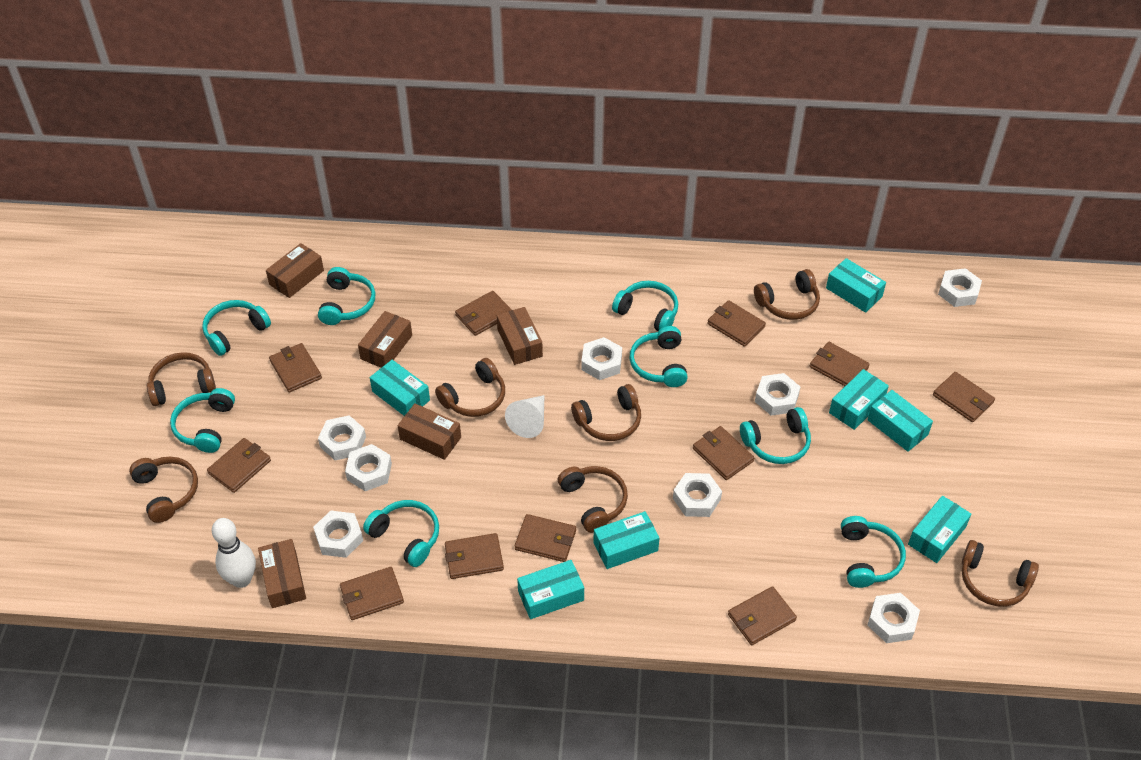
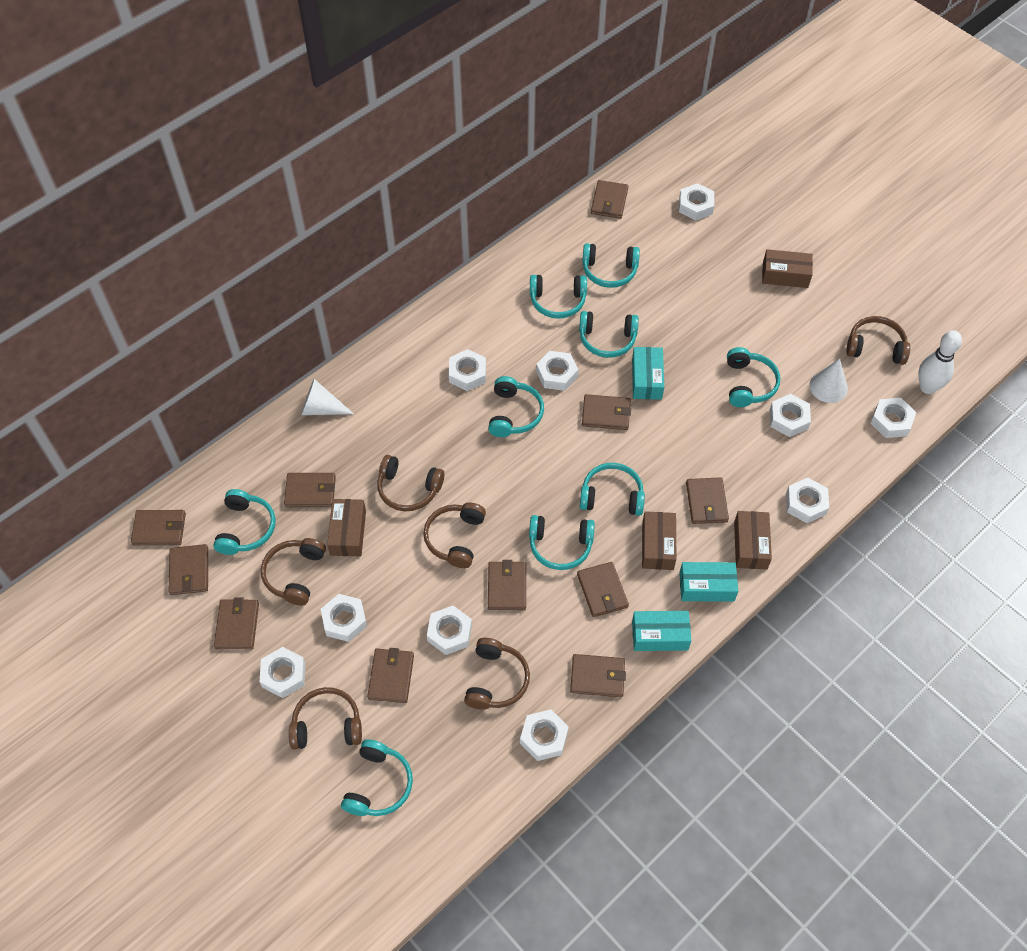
brown box: 5 -> 4
brown headphones: 7 -> 6
turquoise box: 7 -> 3
turquoise headphones: 8 -> 9
white cone: 1 -> 2
white nut: 8 -> 10

